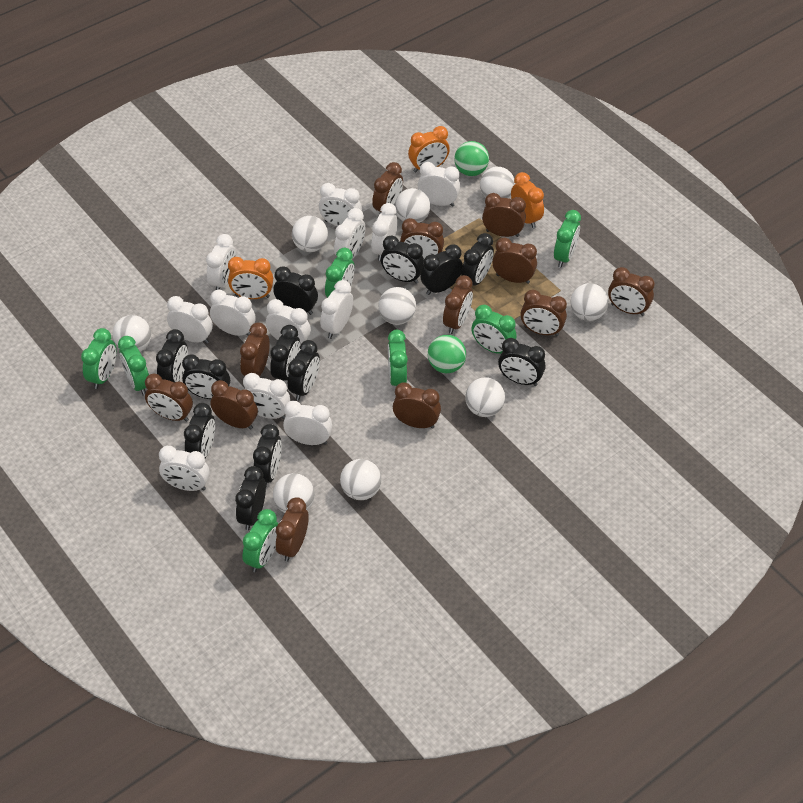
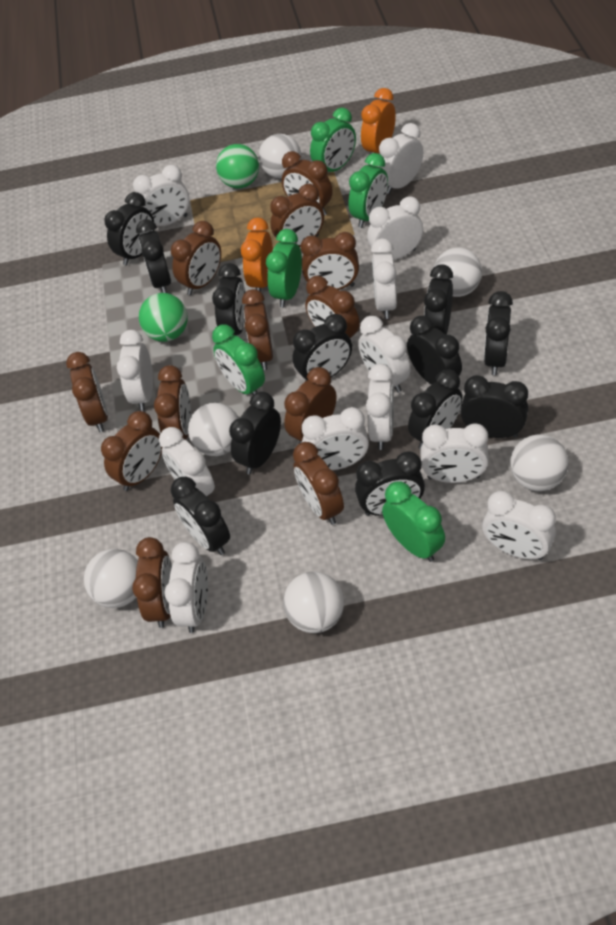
green clock: 7 -> 5
orange clock: 3 -> 2
white ball: 9 -> 6

